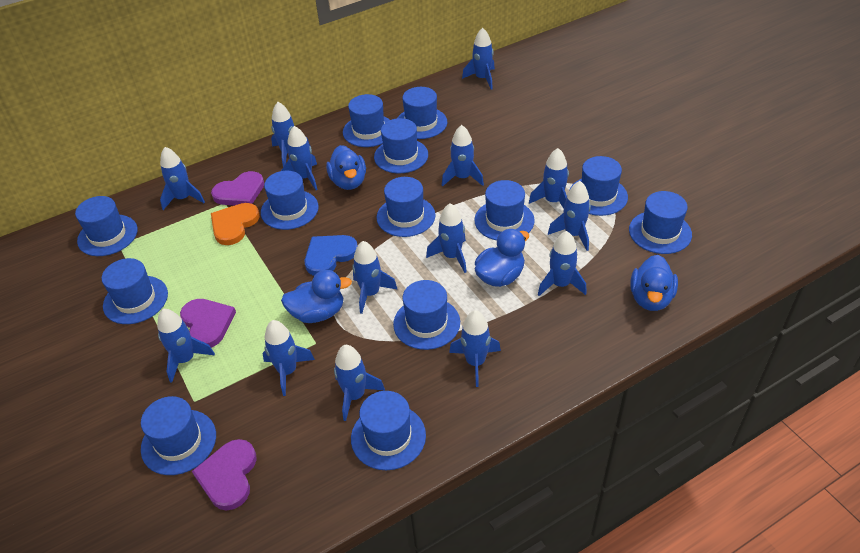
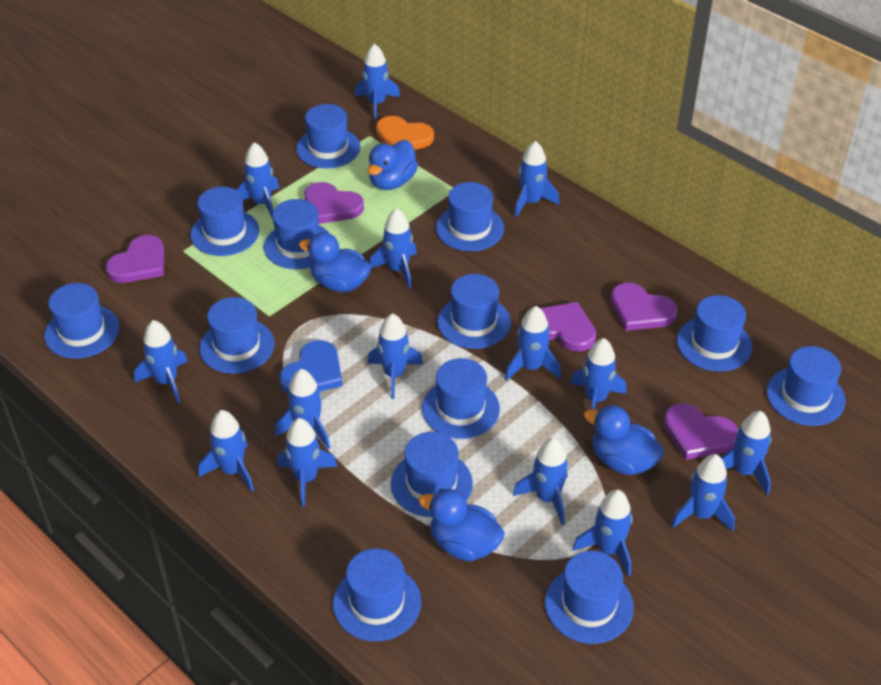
blue rocket: 14 -> 15
purple heart: 3 -> 5

